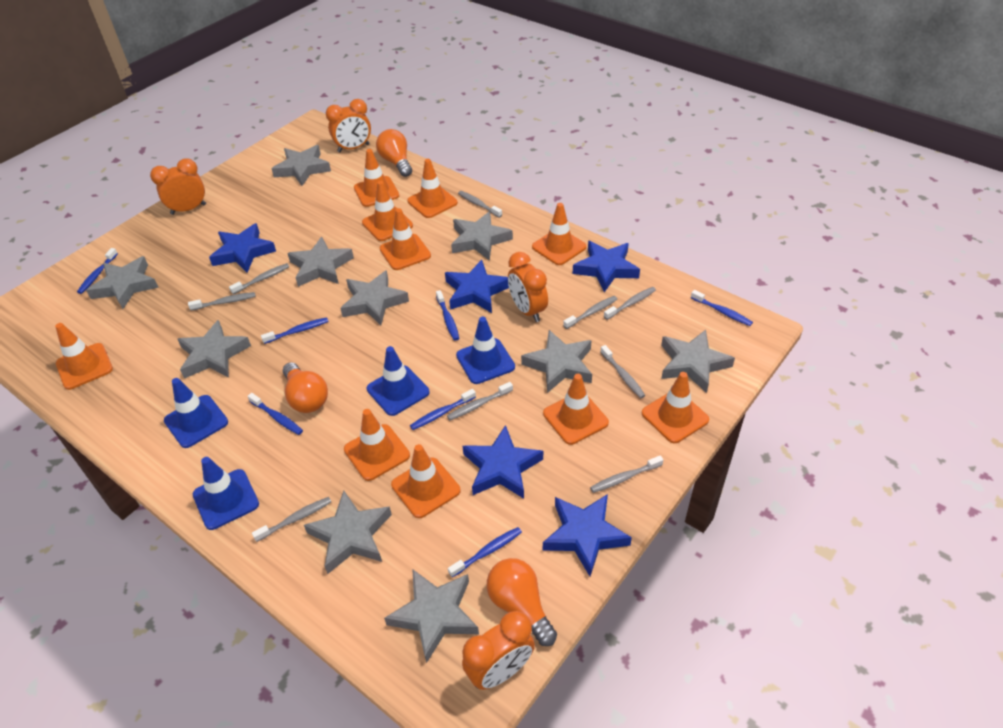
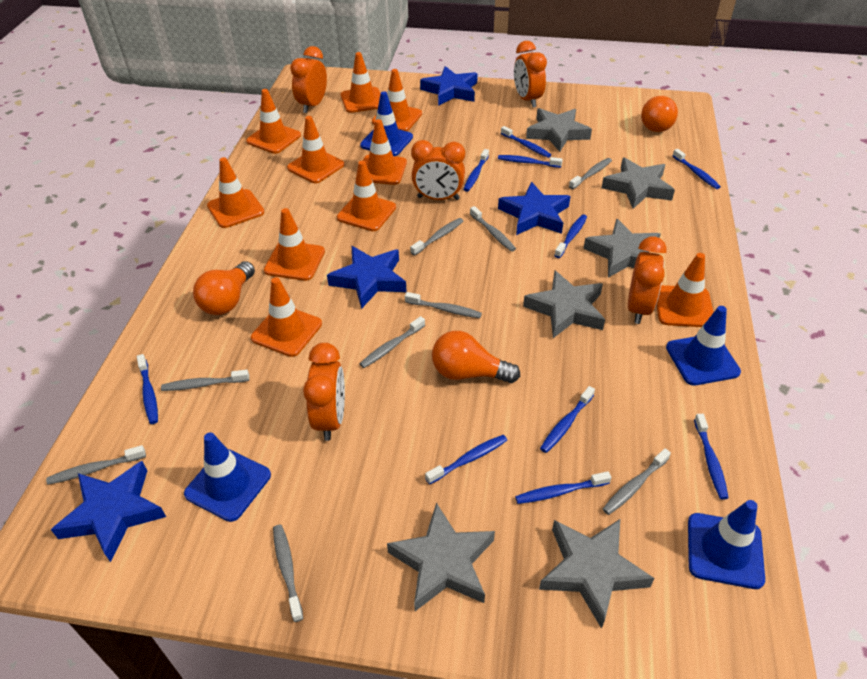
blue star: 5 -> 4
blue toothbrush: 7 -> 10
grey star: 10 -> 6
orange clock: 4 -> 5

